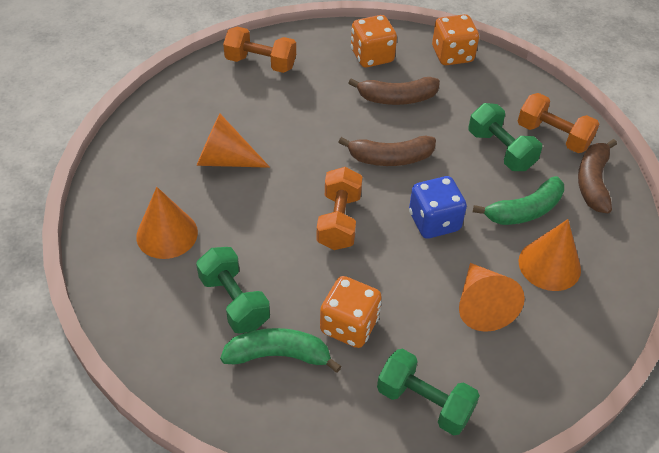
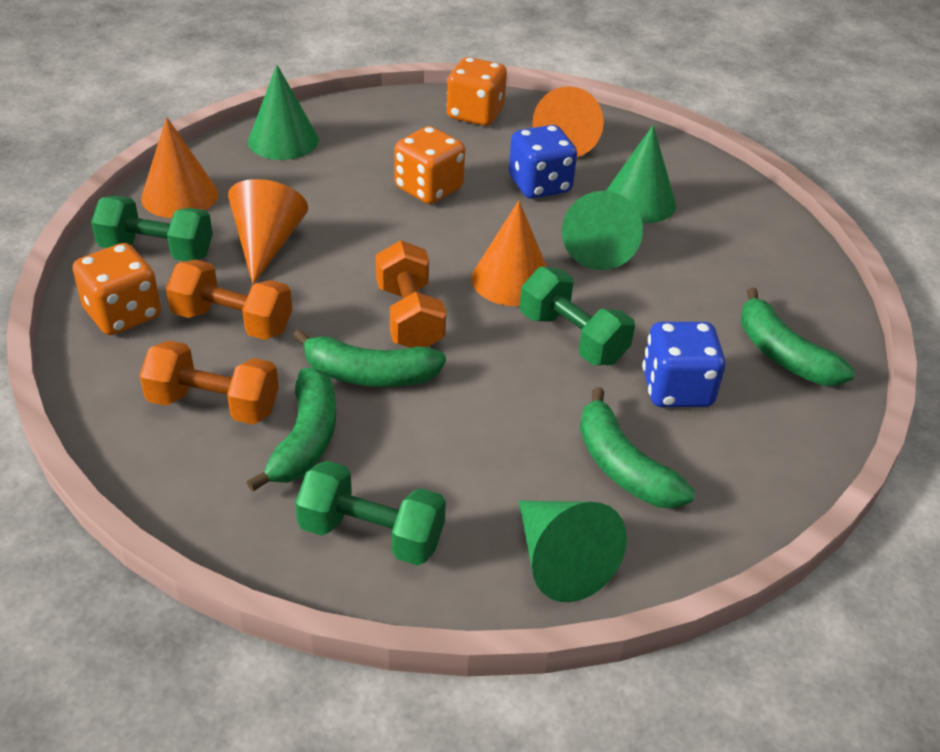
blue dice: 1 -> 2
brown banana: 3 -> 0
green banana: 2 -> 4
green cone: 0 -> 4

